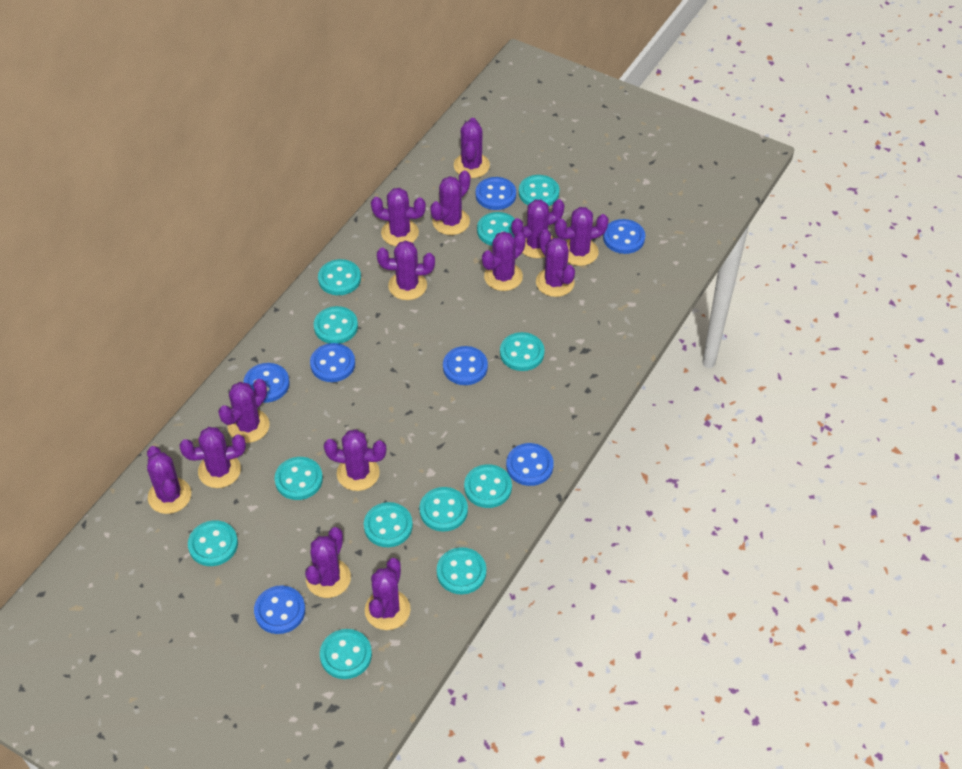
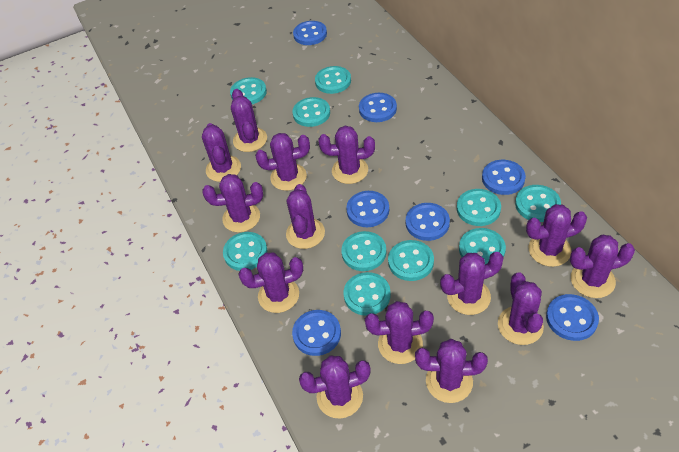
turquoise button: 12 -> 10

